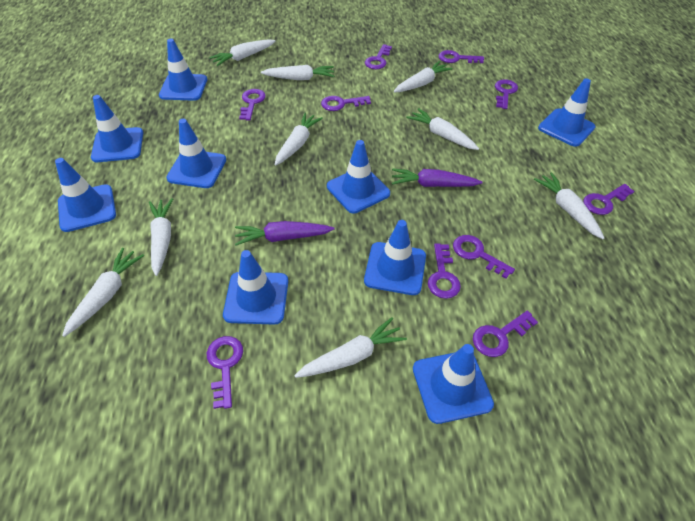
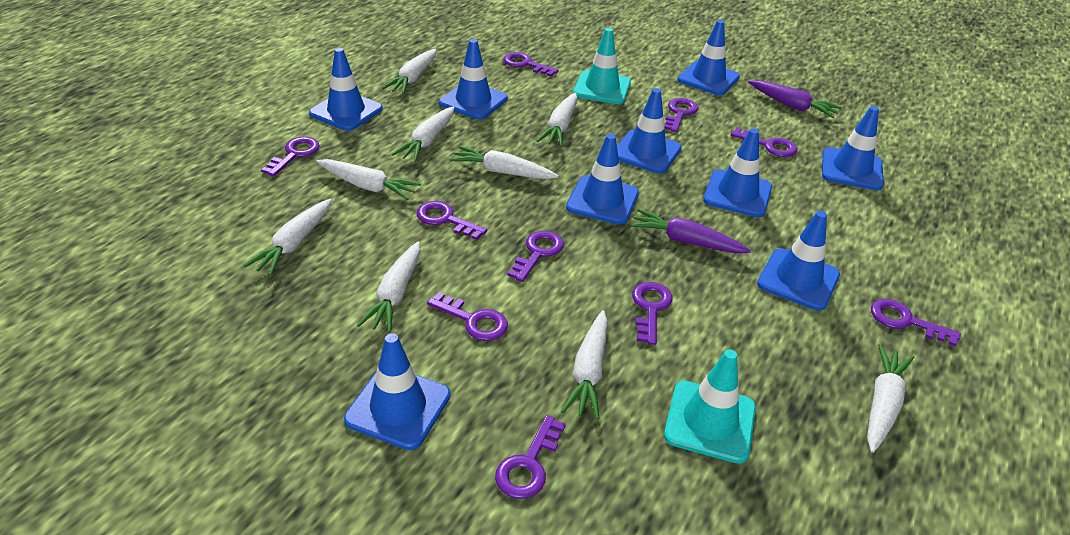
turquoise traffic cone: 0 -> 2

